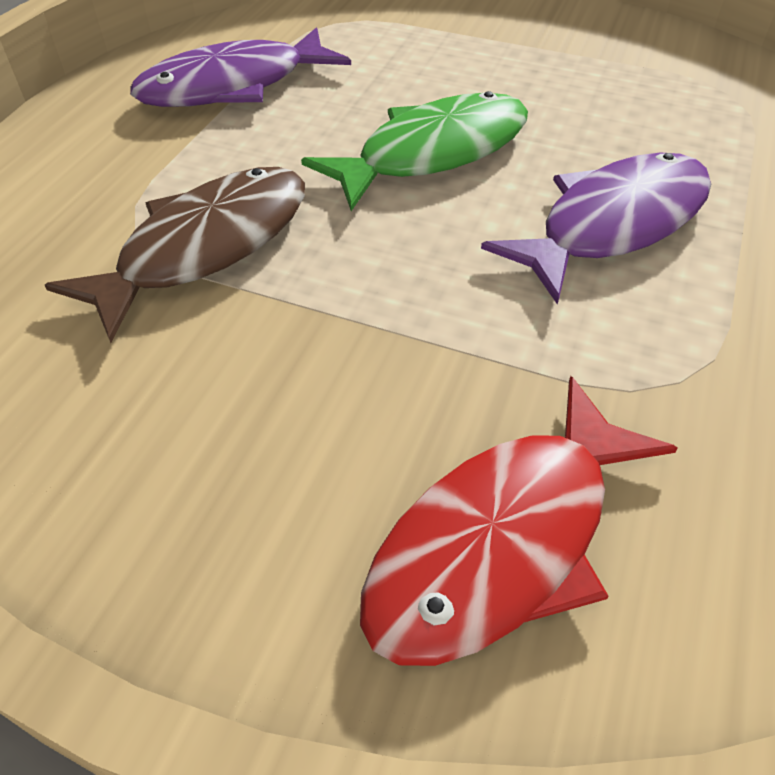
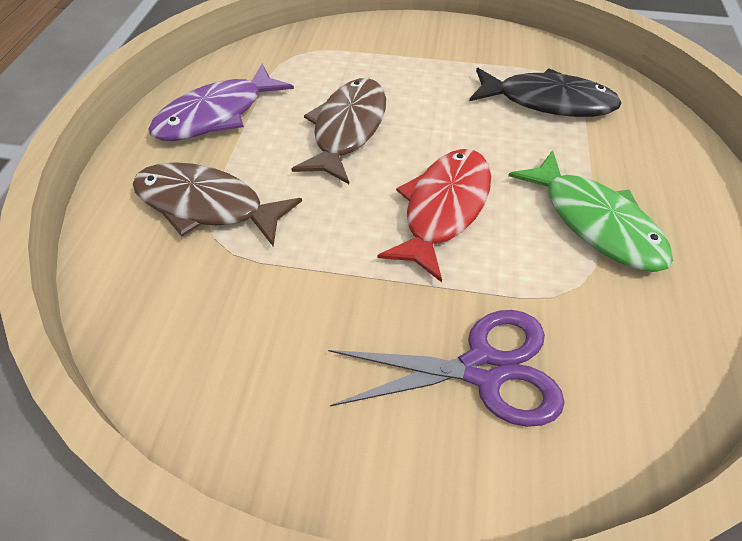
black fish: 0 -> 1
brown fish: 1 -> 2
purple fish: 2 -> 1
purple scissors: 0 -> 1

